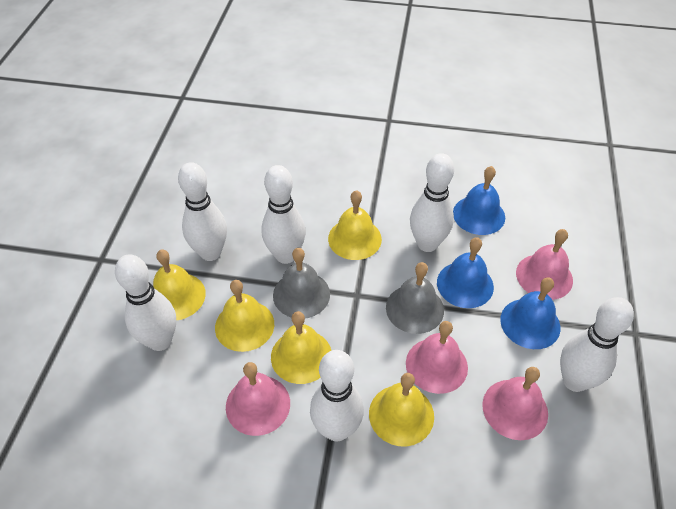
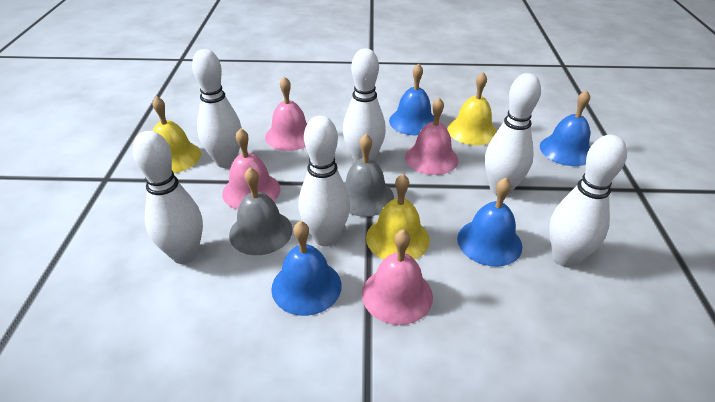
blue bell: 3 -> 4
yellow bell: 5 -> 3

